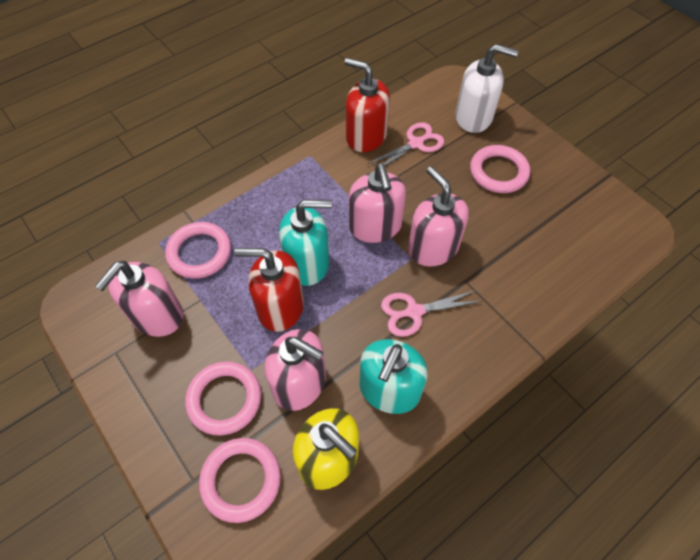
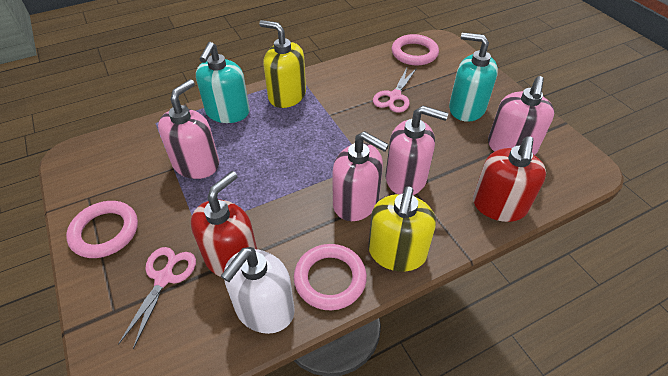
pink ring: 4 -> 3
yellow soap dispenser: 1 -> 2

